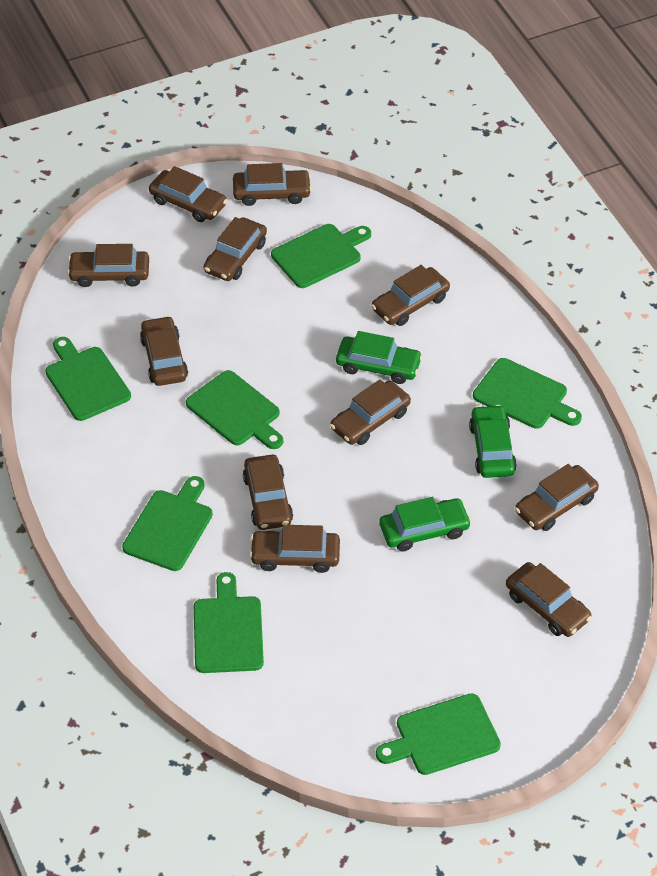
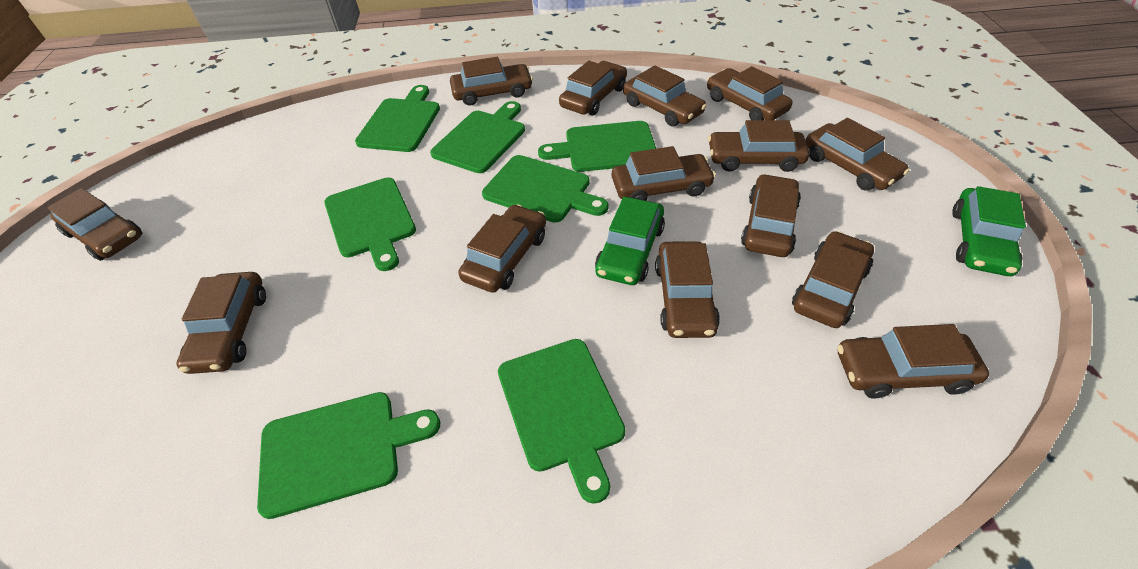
brown car: 11 -> 14
green car: 3 -> 2

